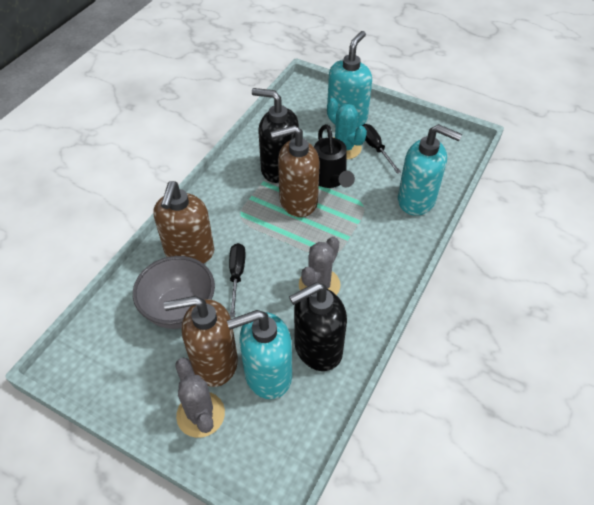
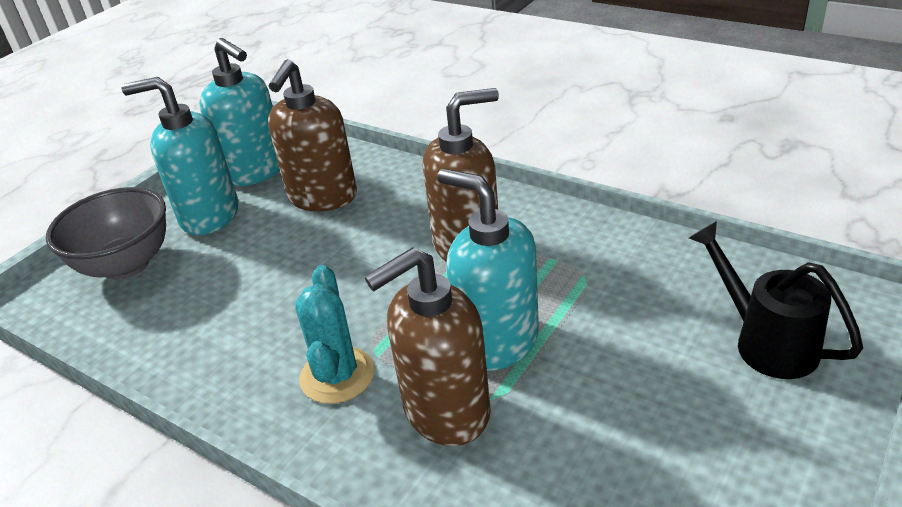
black screwdriver: 2 -> 0
black soap dispenser: 2 -> 0
grey cactus: 2 -> 0

